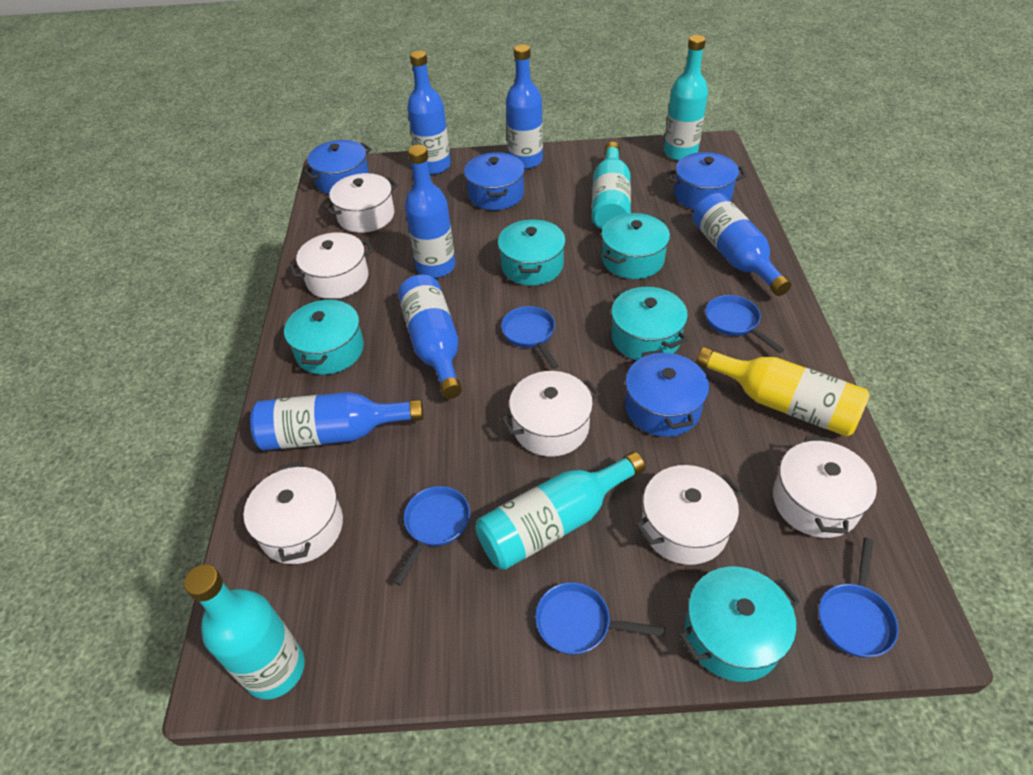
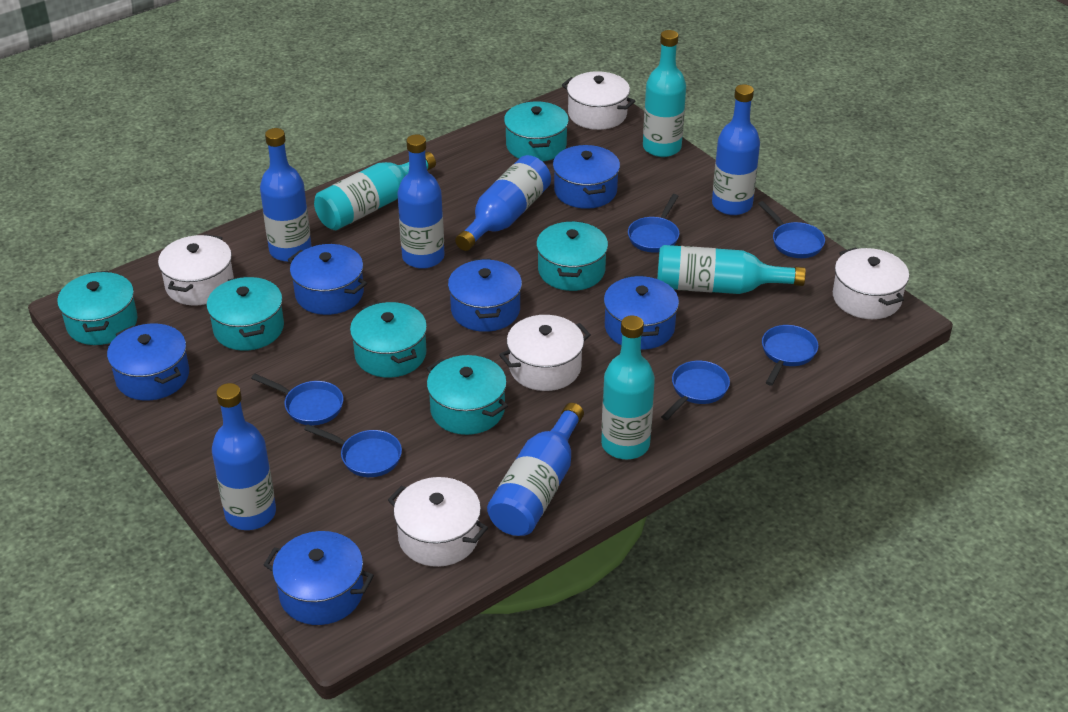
blue pan: 5 -> 6
blue pot: 4 -> 6
turquoise pot: 5 -> 6
white pot: 6 -> 5
yellow bottle: 1 -> 0

